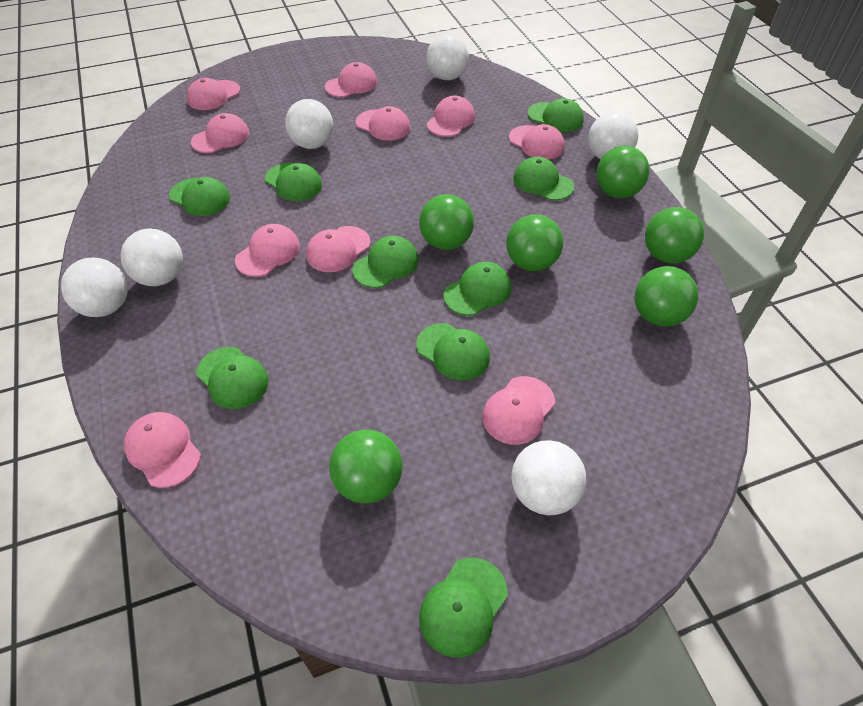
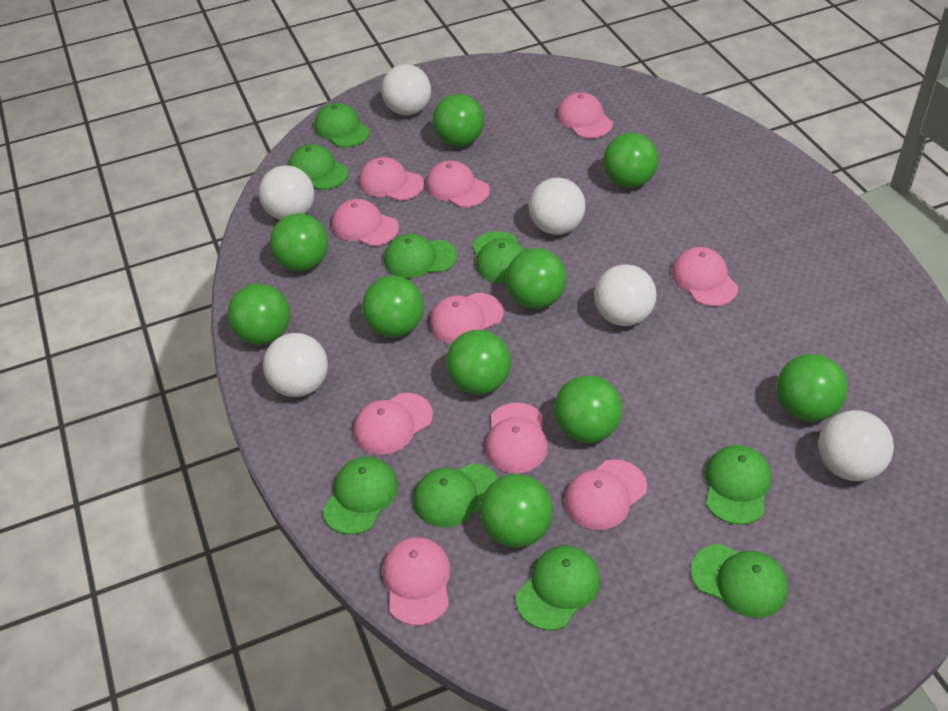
green ball: 6 -> 10

